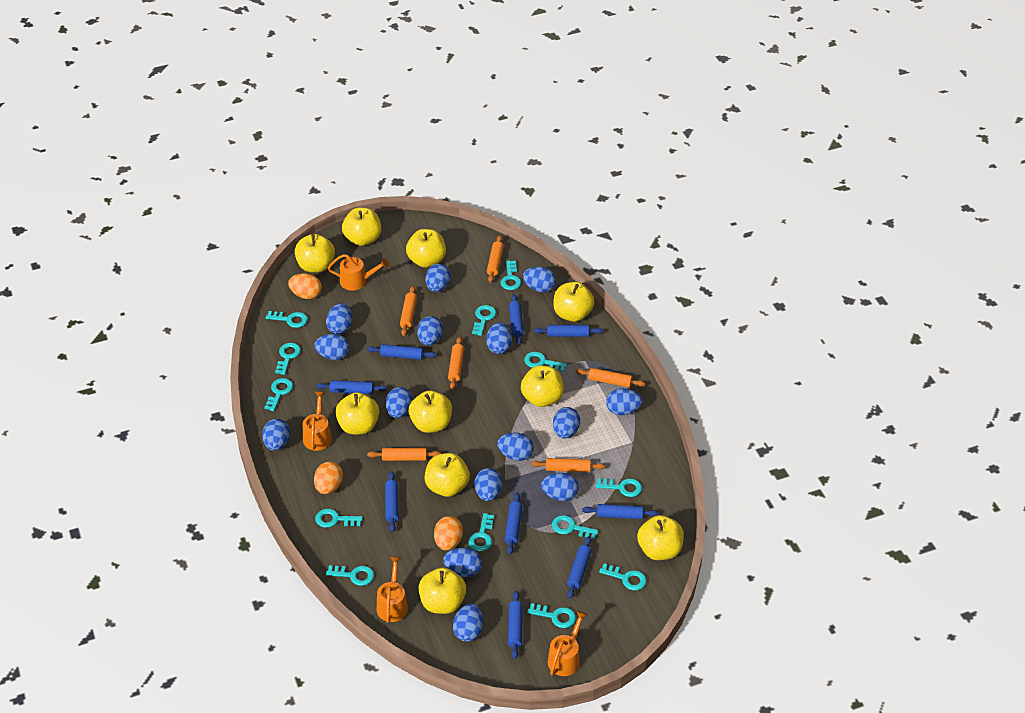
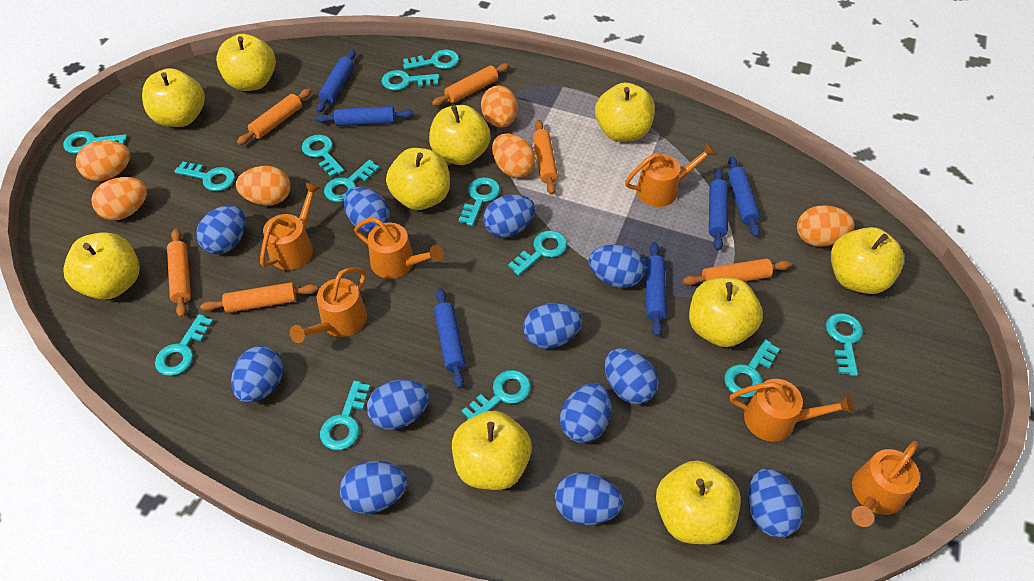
blue egg: 15 -> 12
blue rolling pin: 9 -> 6
orange egg: 3 -> 6
orange watering can: 4 -> 6

